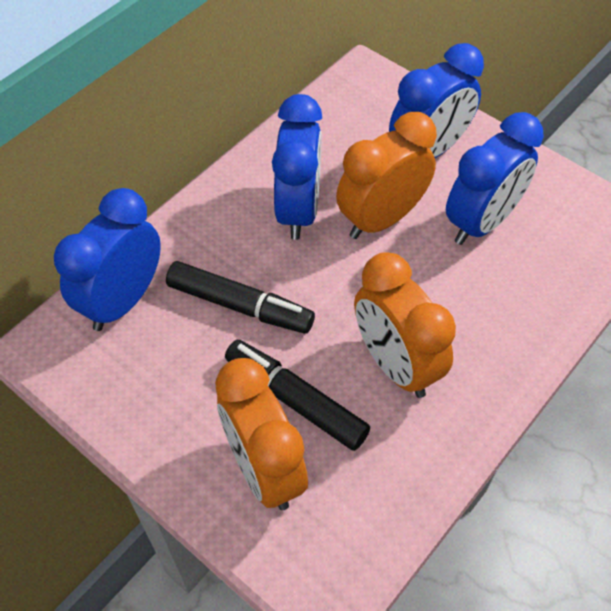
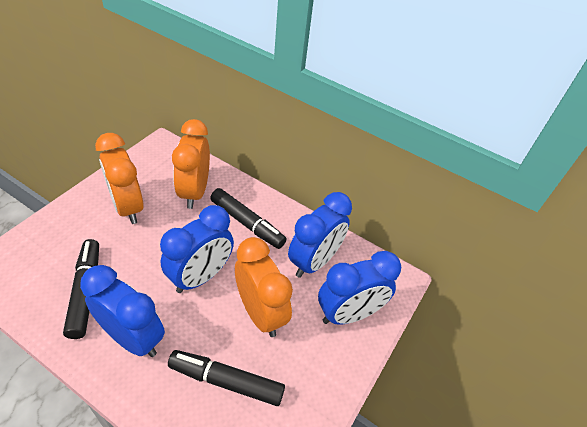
black marker: 2 -> 3

